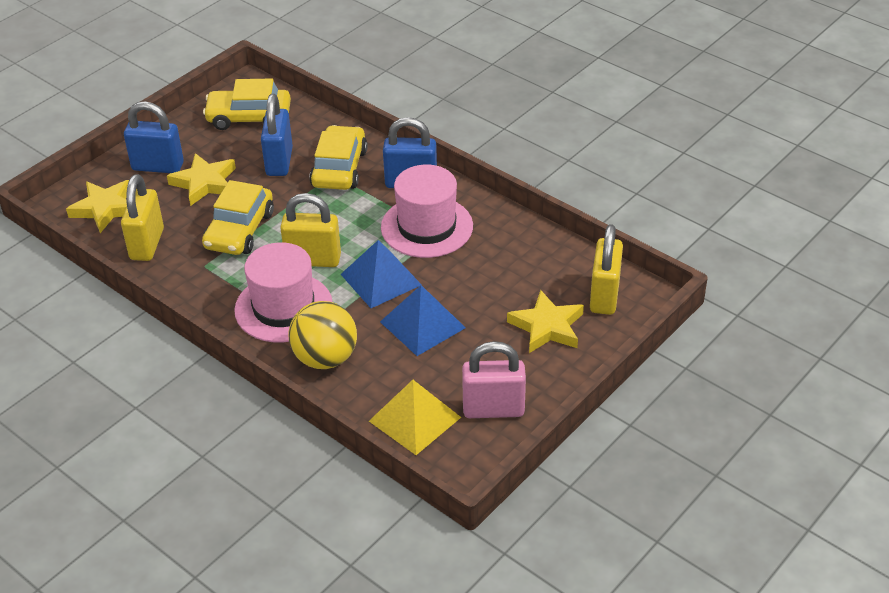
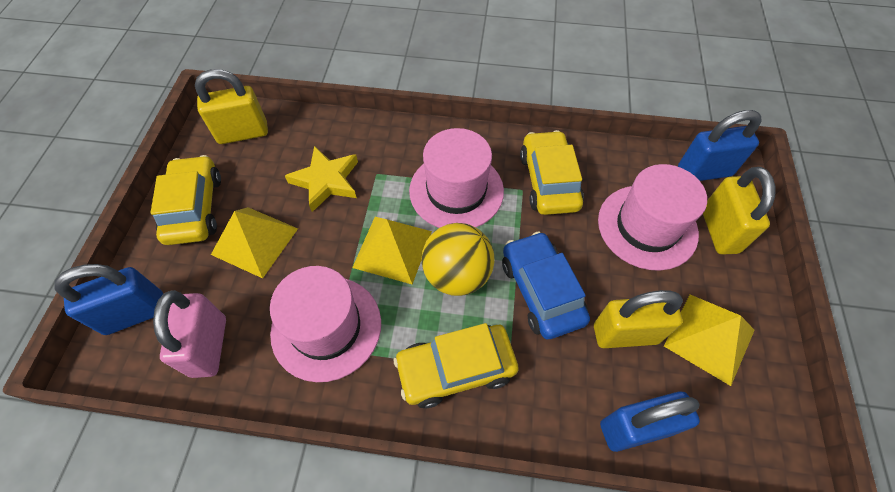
blue car: 0 -> 1
blue pyramid: 2 -> 0
pink hat: 2 -> 3
yellow pyramid: 1 -> 3
yellow star: 3 -> 1

